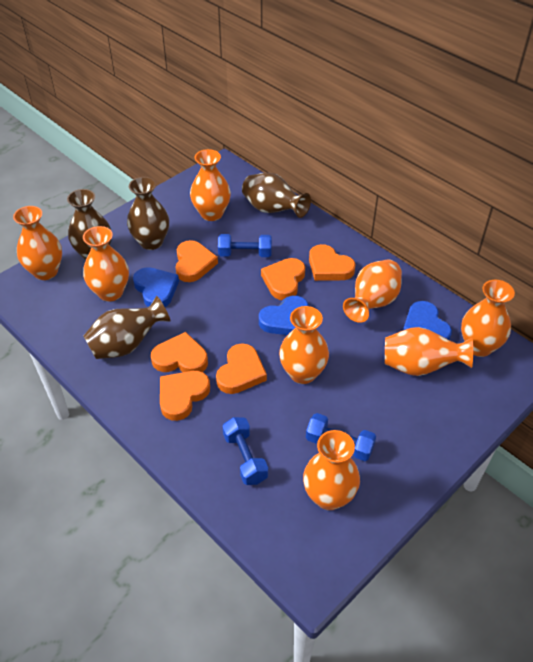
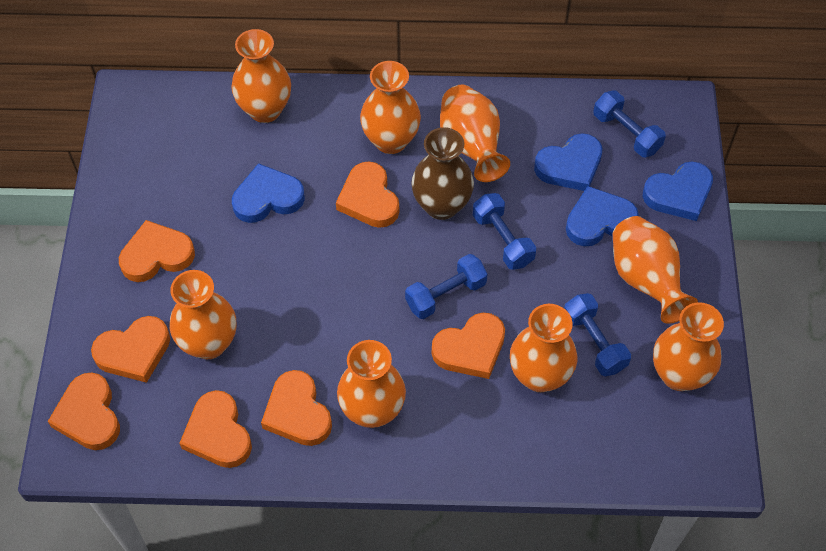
blue dumbbell: 3 -> 4
blue heart: 3 -> 4
brown vase: 4 -> 1
orange heart: 6 -> 7

